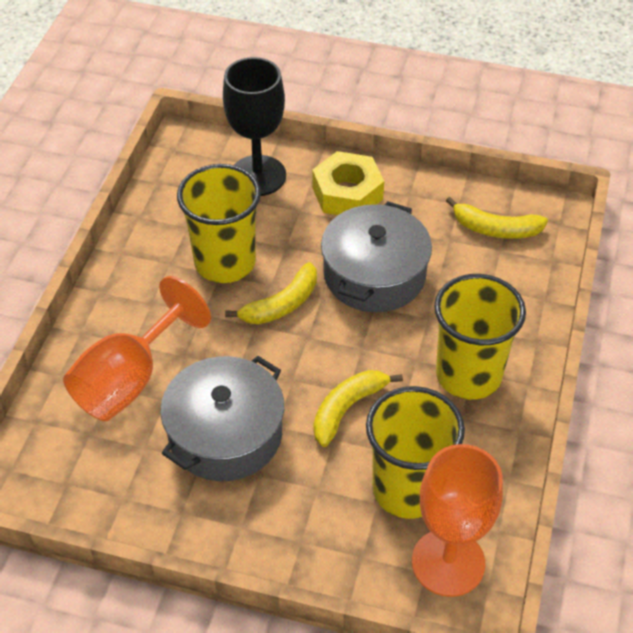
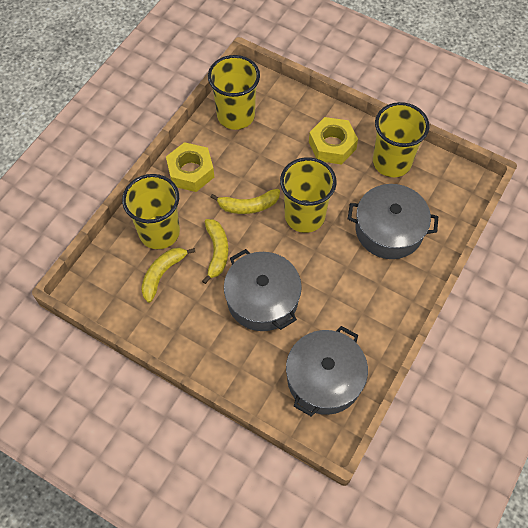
black goblet: 1 -> 0
grey pot: 2 -> 3
orange goblet: 2 -> 0
yellow cup: 3 -> 4
yellow nut: 1 -> 2

